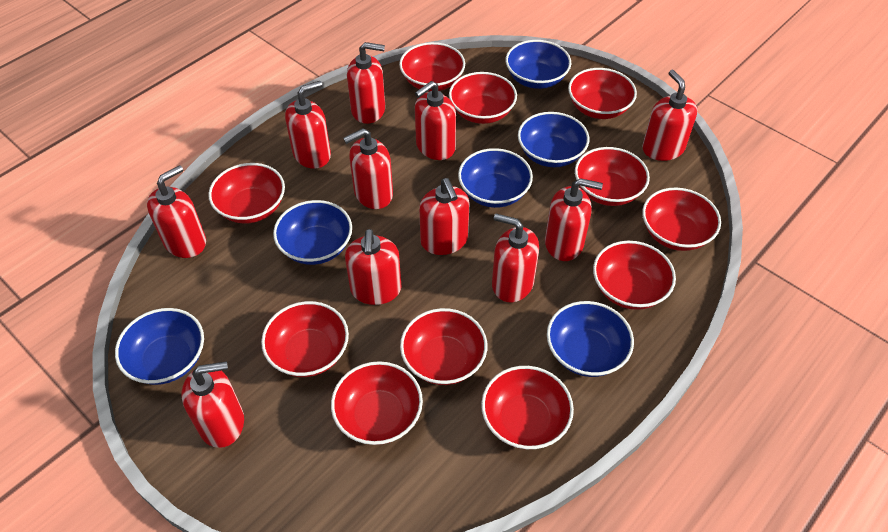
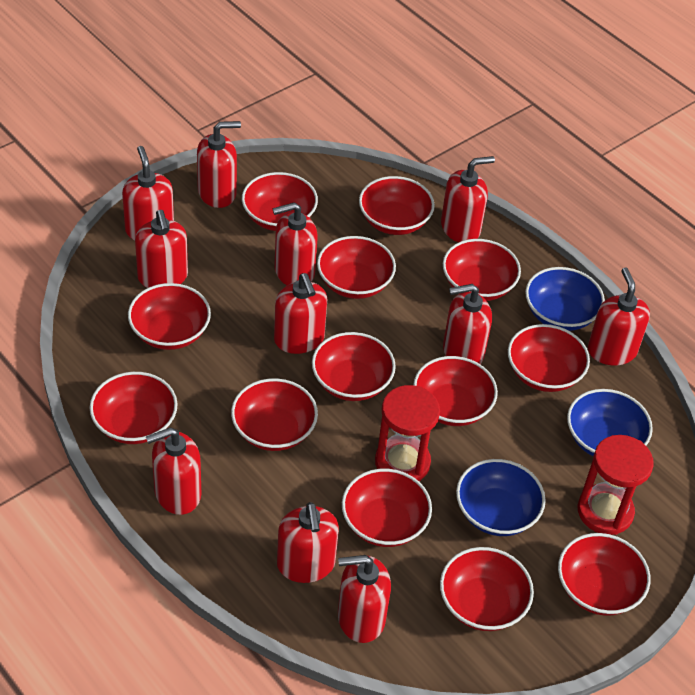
blue bowl: 6 -> 3
red bowl: 11 -> 13
red hourglass: 0 -> 2

